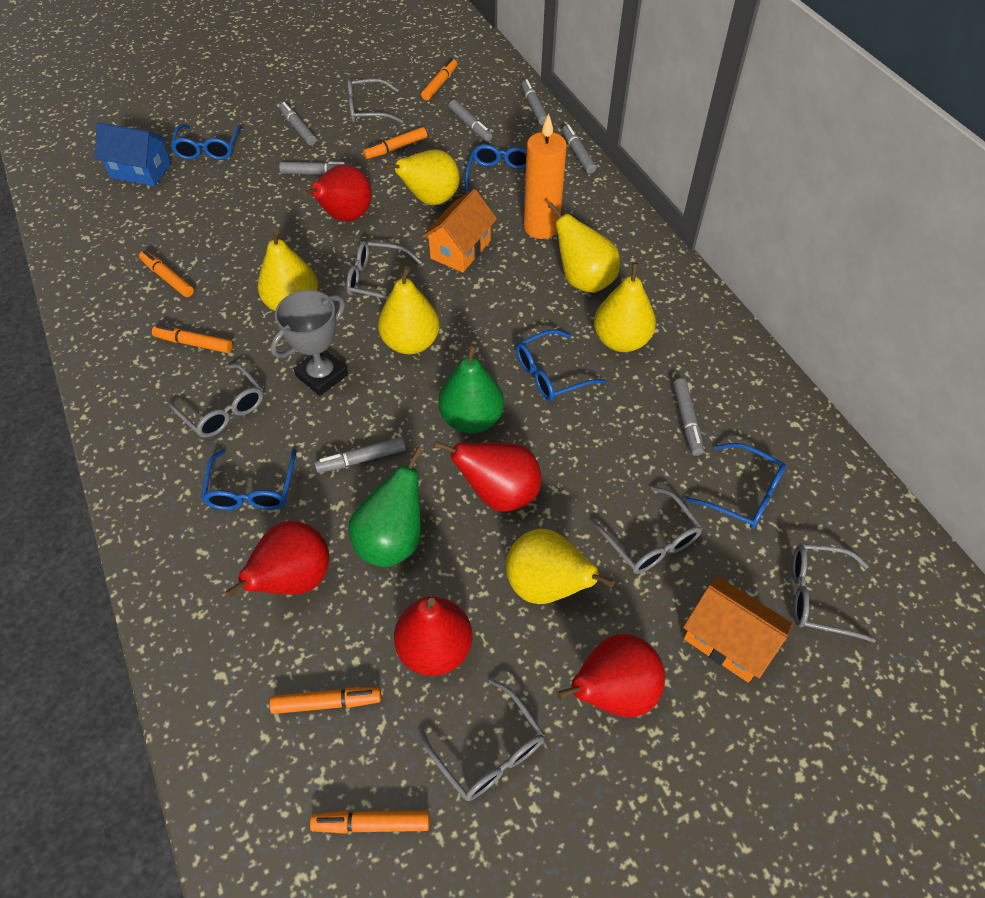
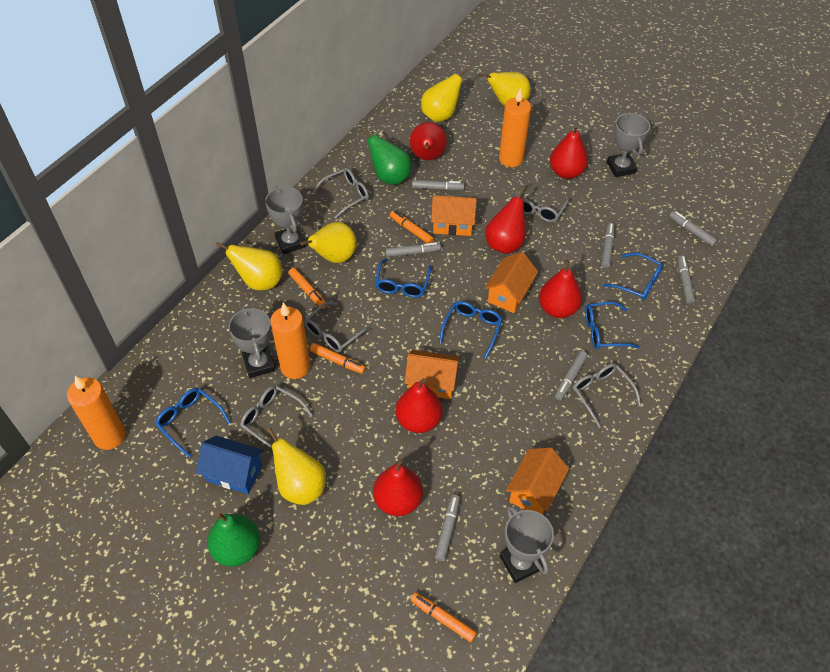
grey glasses: 6 -> 5
grey trophy: 1 -> 4
orange candle: 1 -> 3
orange house: 2 -> 4
orange marker: 6 -> 4
red pear: 5 -> 6
yellow pear: 6 -> 5

